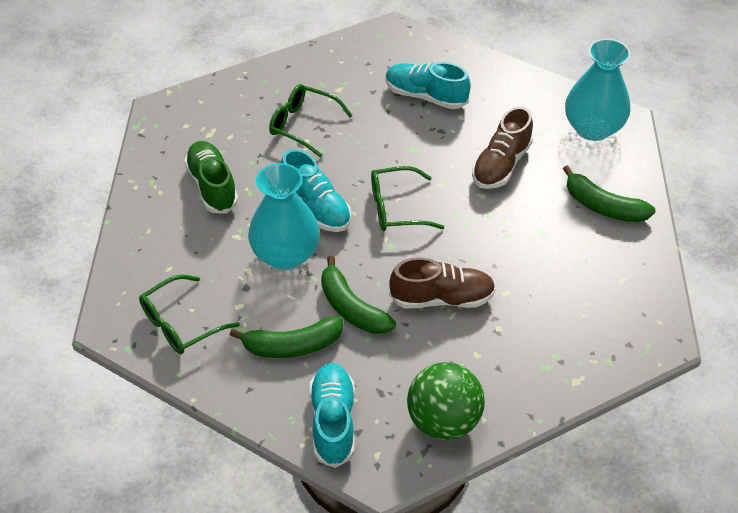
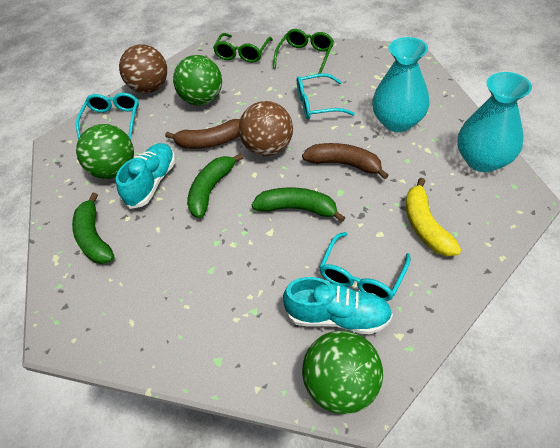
brown ball: 0 -> 2
brown banana: 0 -> 2
brown shoe: 2 -> 0
green ball: 1 -> 3
green glasses: 3 -> 2
green shoe: 1 -> 0
turquoise glasses: 0 -> 3
turquoise shoe: 3 -> 2
yellow banana: 0 -> 1

